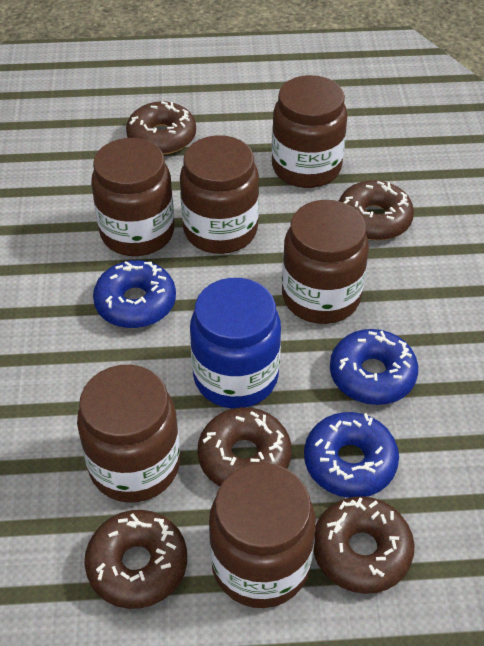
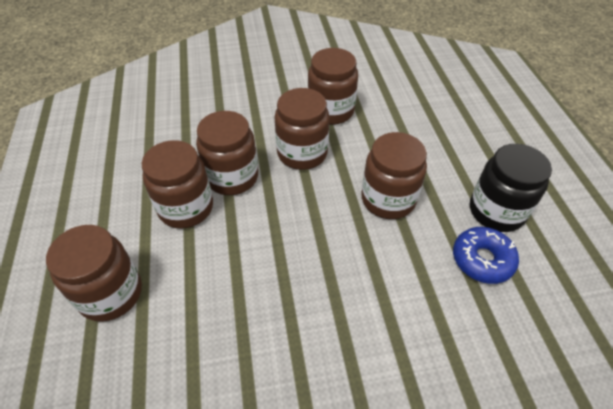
black jar: 0 -> 1
blue donut: 3 -> 1
blue jar: 1 -> 0
brown donut: 5 -> 0

